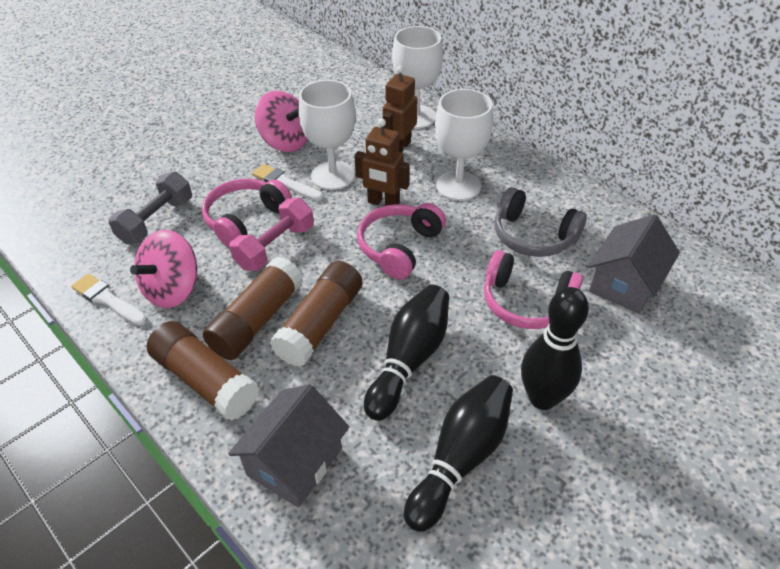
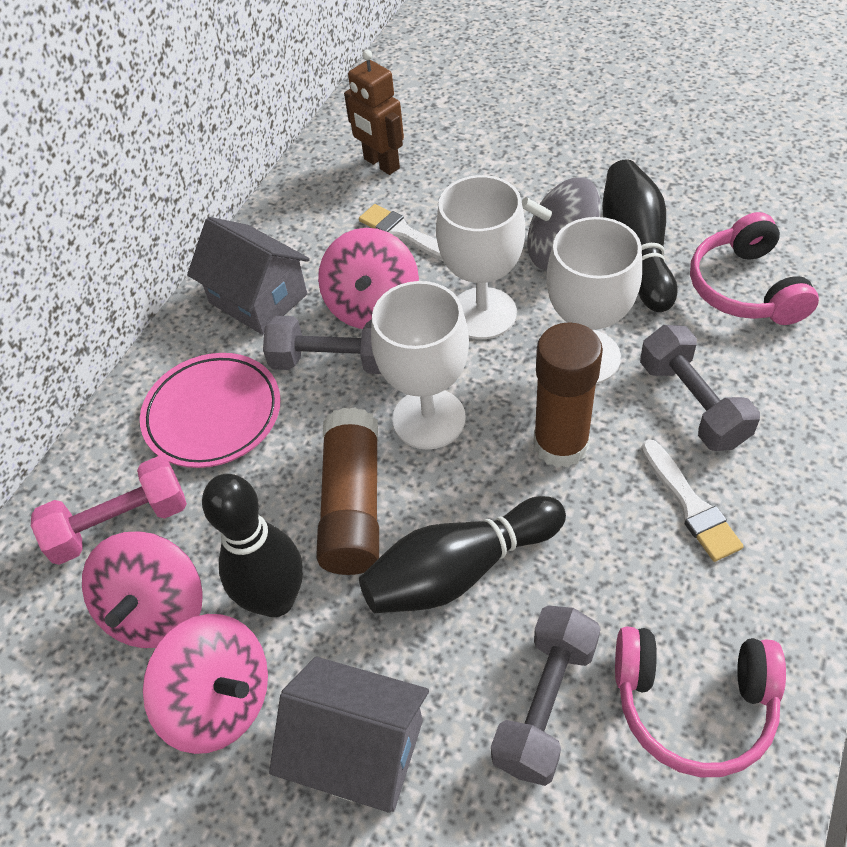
brown glue stick: 3 -> 2
brown robot: 2 -> 1
grey dumbbell: 1 -> 3
grey headphones: 1 -> 0
grey spinning top: 0 -> 1
pink headphones: 3 -> 2
pink plate: 0 -> 1
pink spinning top: 2 -> 3

